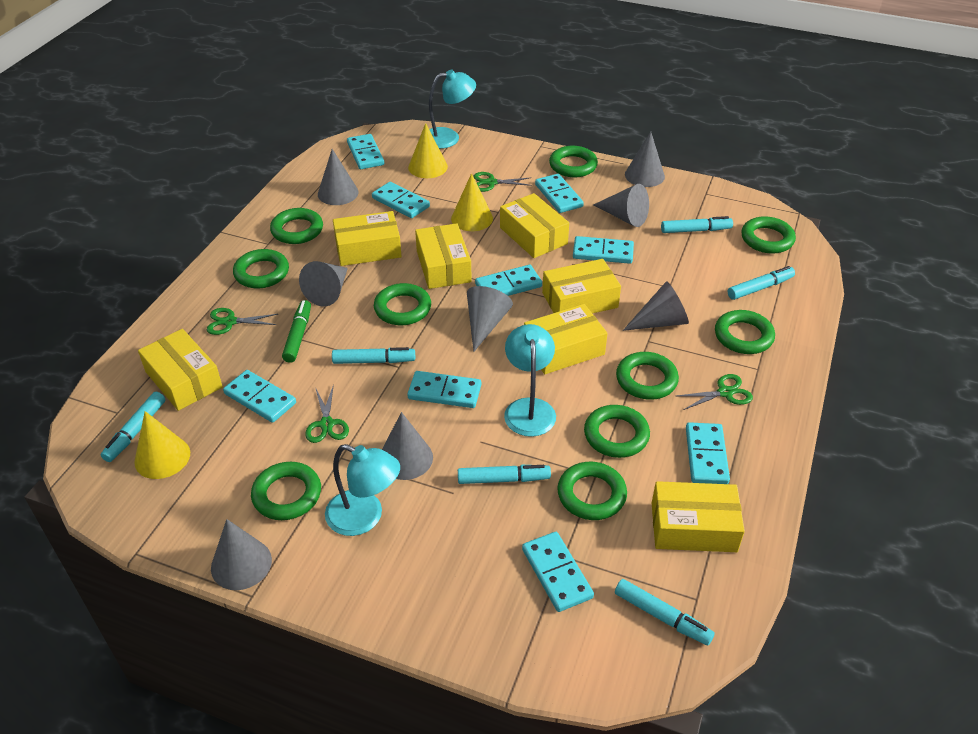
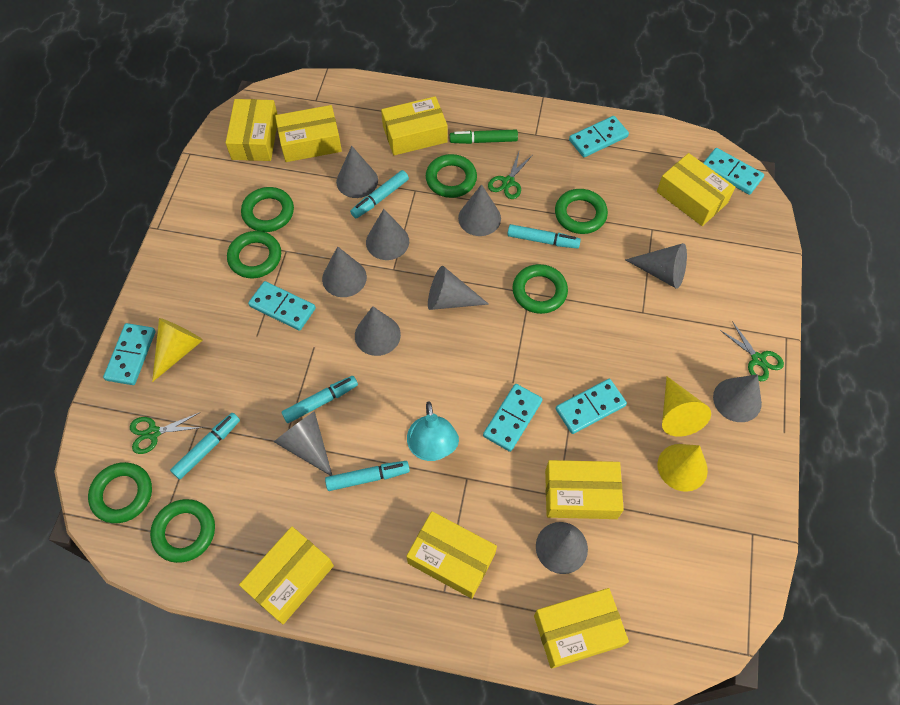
green ring: 10 -> 7
green scissors: 4 -> 3
grey cone: 8 -> 10
turquoise domino: 9 -> 6
turquoise lamp: 3 -> 1
turquoise marker: 6 -> 5
yellow box: 7 -> 8

